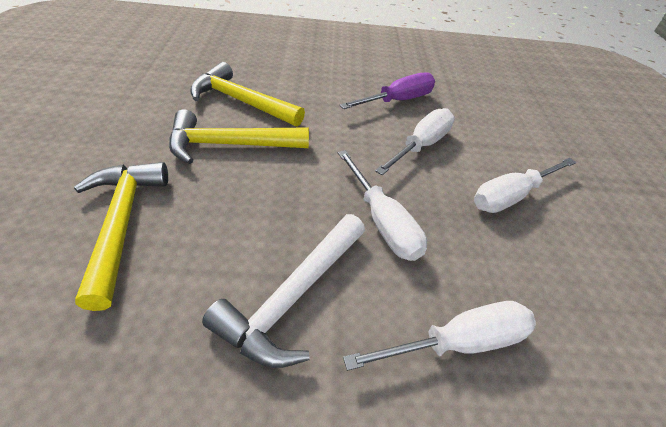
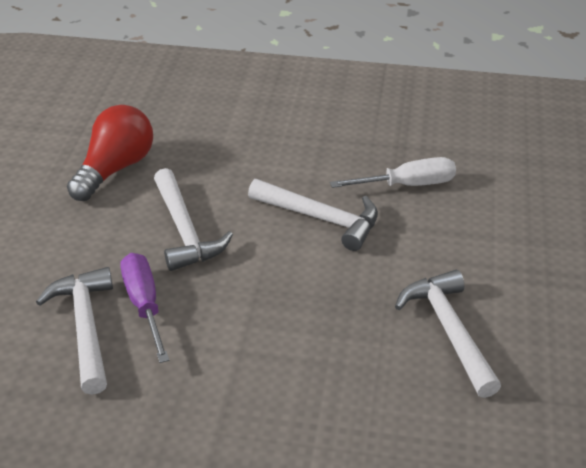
red light bulb: 0 -> 1
white hammer: 1 -> 4
white screwdriver: 4 -> 1
yellow hammer: 3 -> 0

